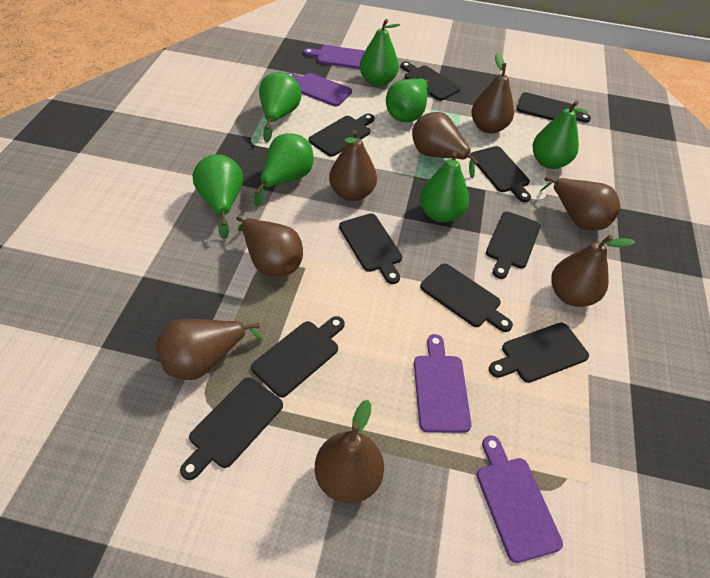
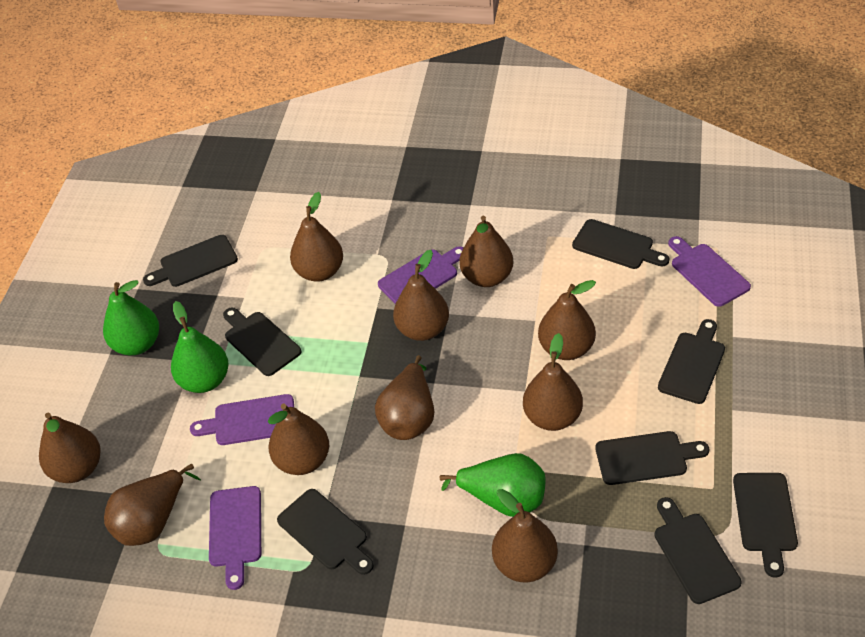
black cutting board: 10 -> 8
brown pear: 8 -> 10
green pear: 7 -> 3

